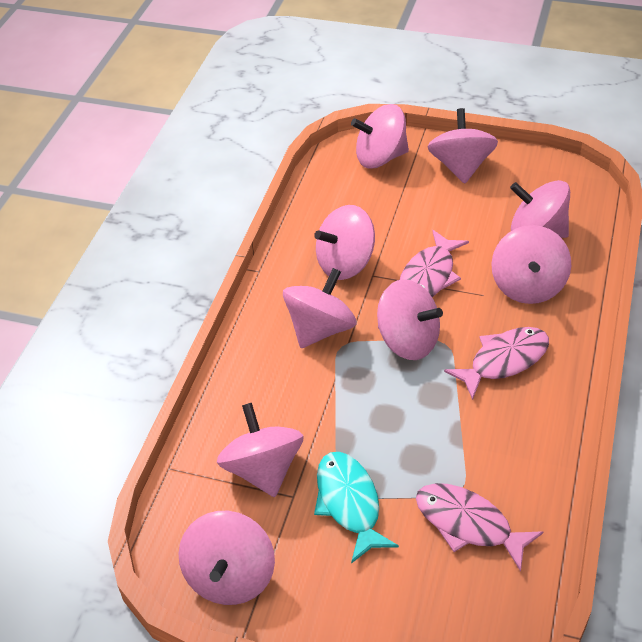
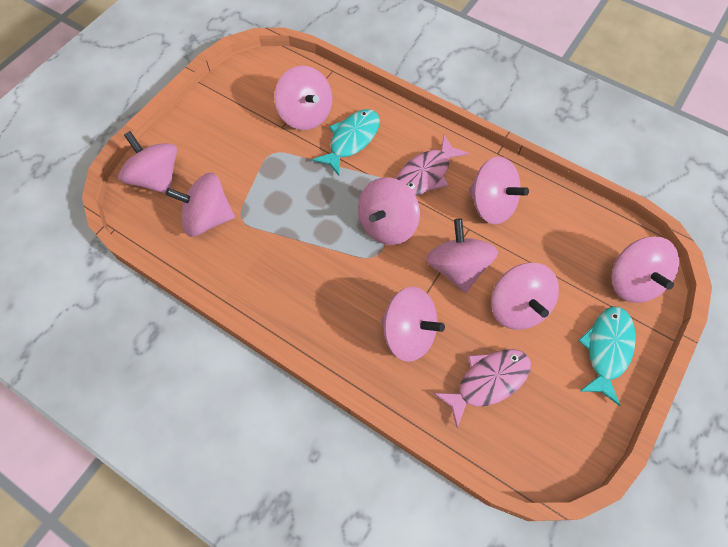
pink fish: 3 -> 2
turquoise fish: 1 -> 2

